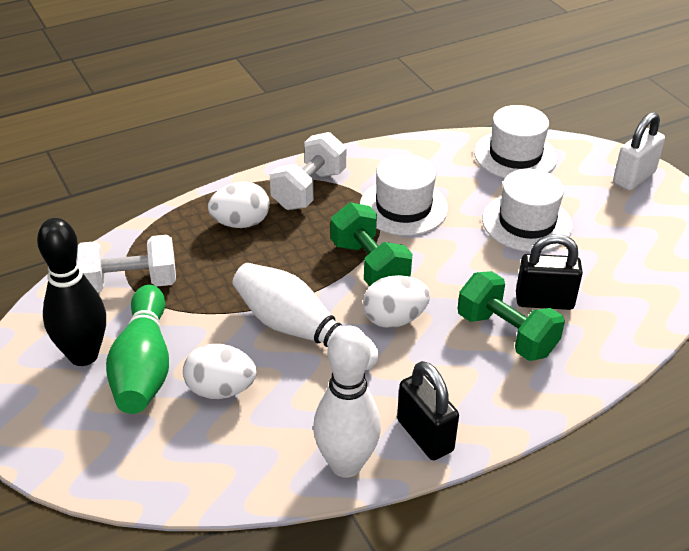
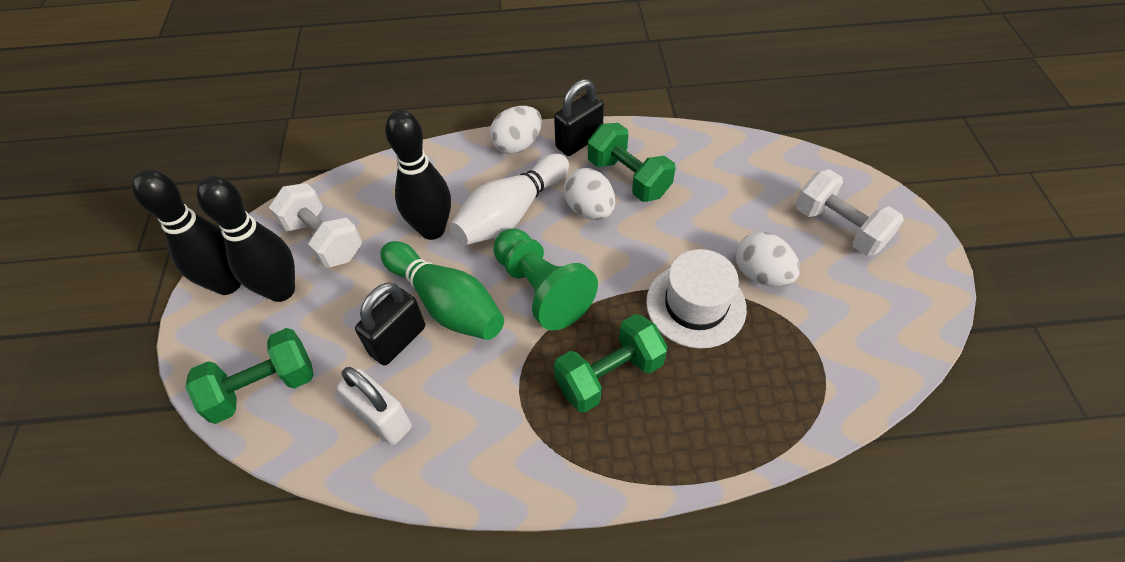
black bowling pin: 1 -> 3
green dumbbell: 2 -> 3
green pawn: 0 -> 1
white bowling pin: 2 -> 1
white hat: 3 -> 1

